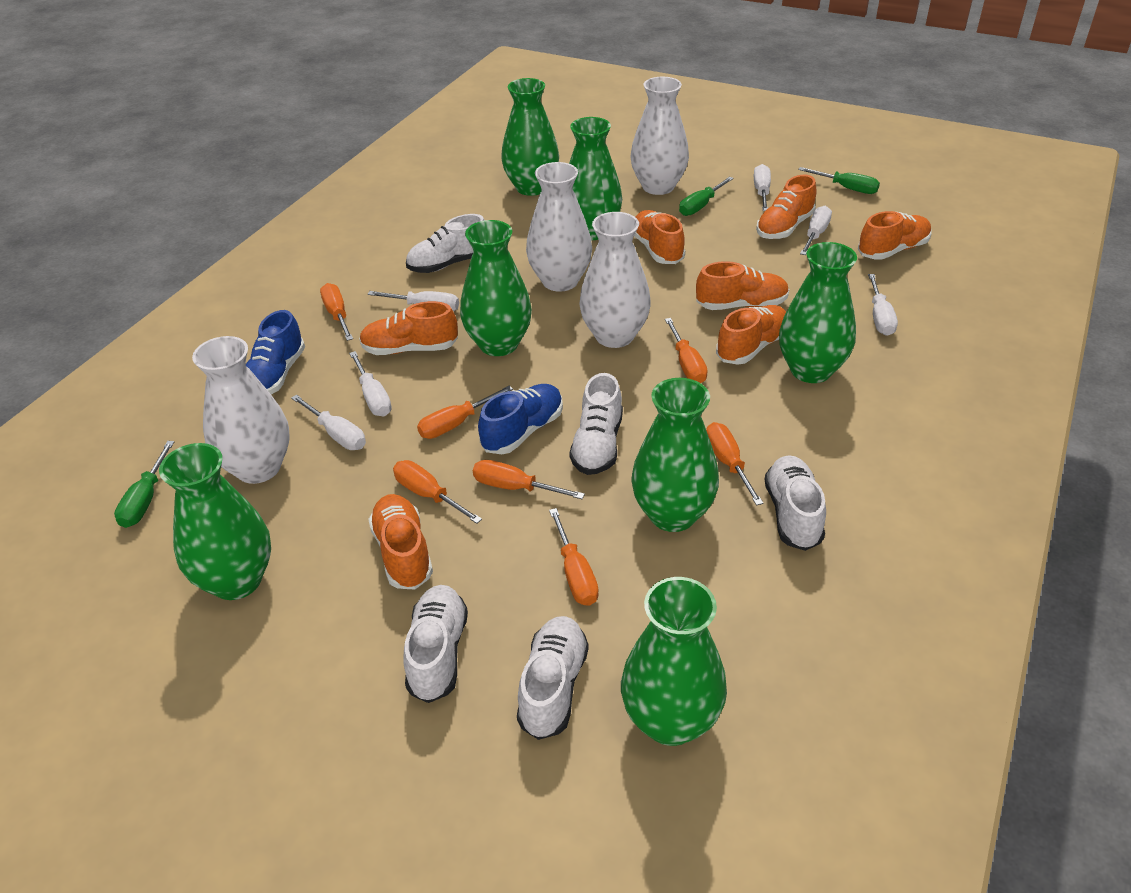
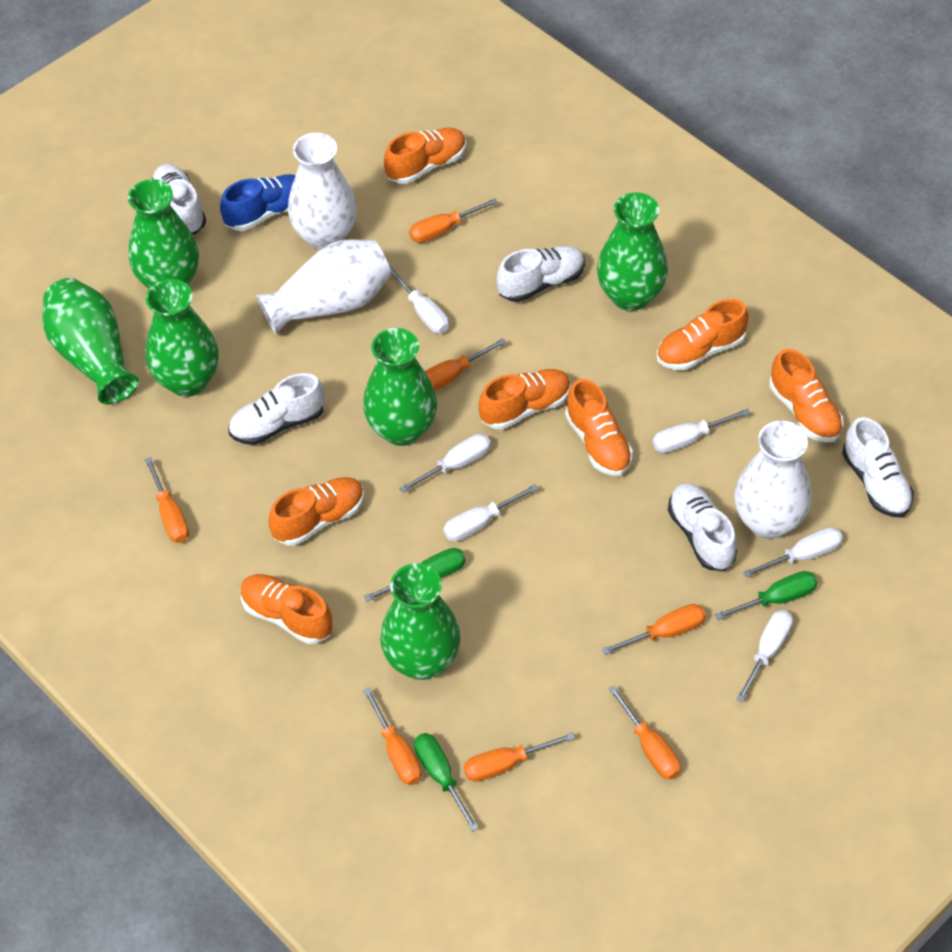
blue shoe: 2 -> 1
green vase: 7 -> 6
white vase: 4 -> 3

